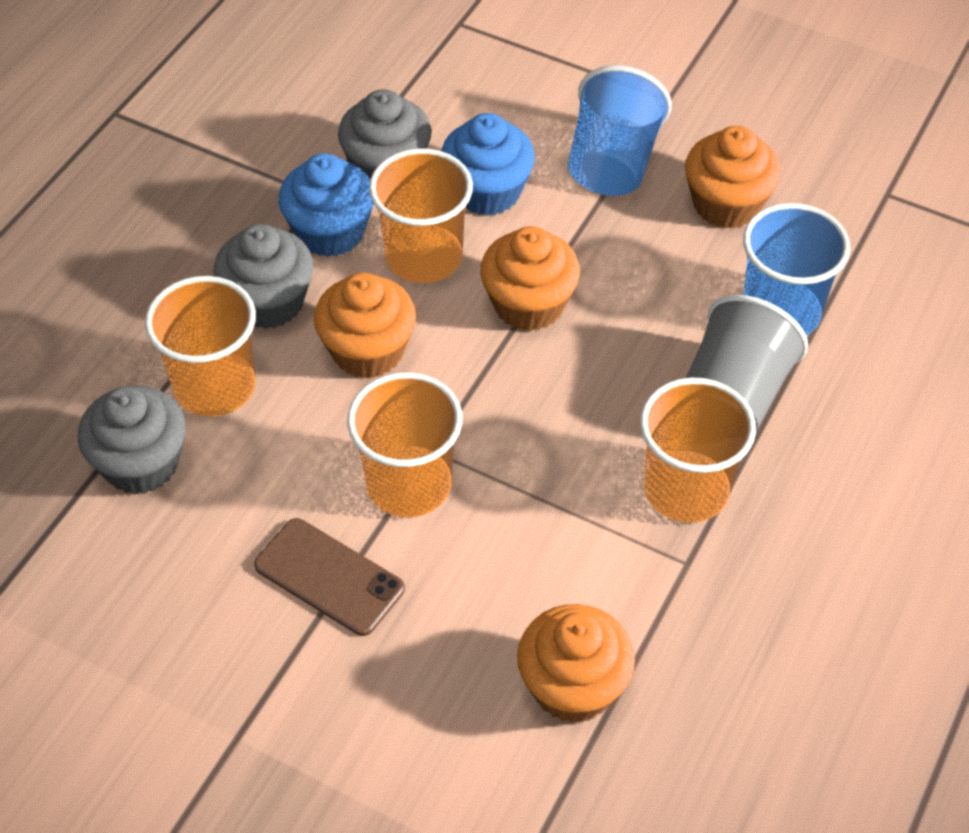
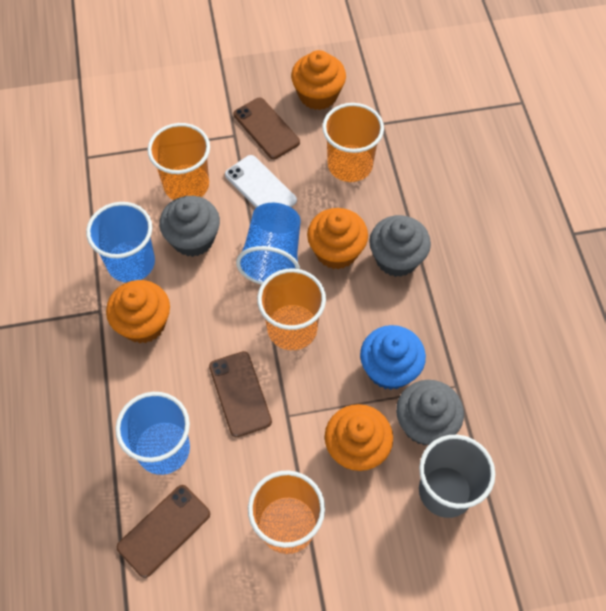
blue cup: 2 -> 3
blue cupcake: 2 -> 1
brown phone: 1 -> 3
white phone: 0 -> 1

